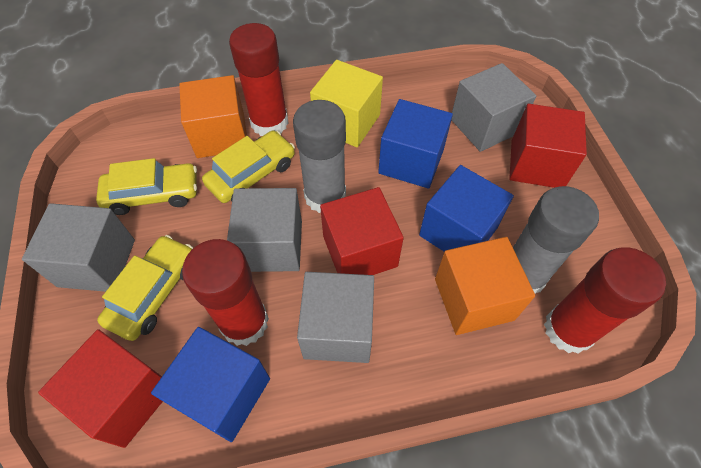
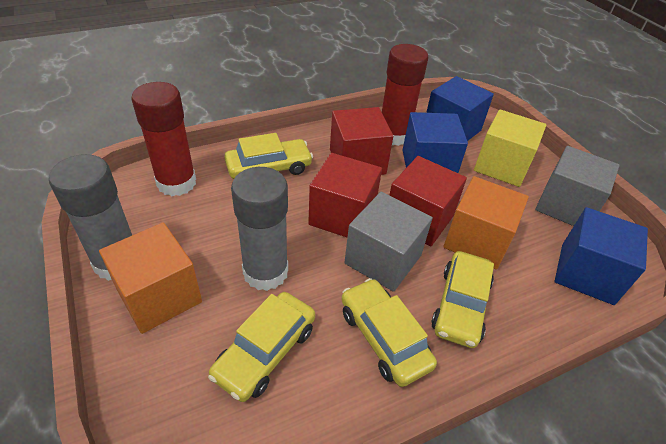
grey cube: 4 -> 2
red glue stick: 3 -> 2
yellow car: 3 -> 4

